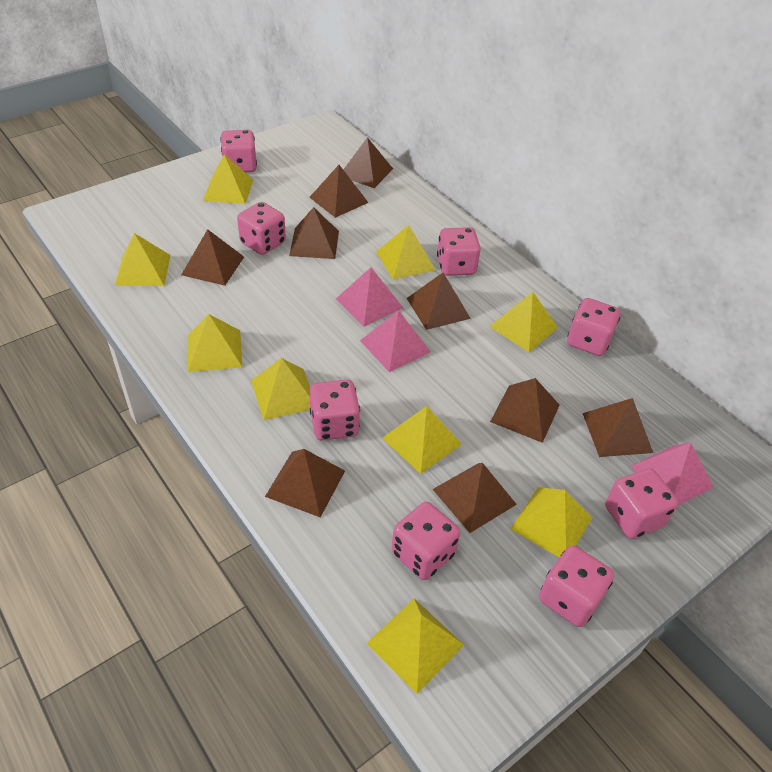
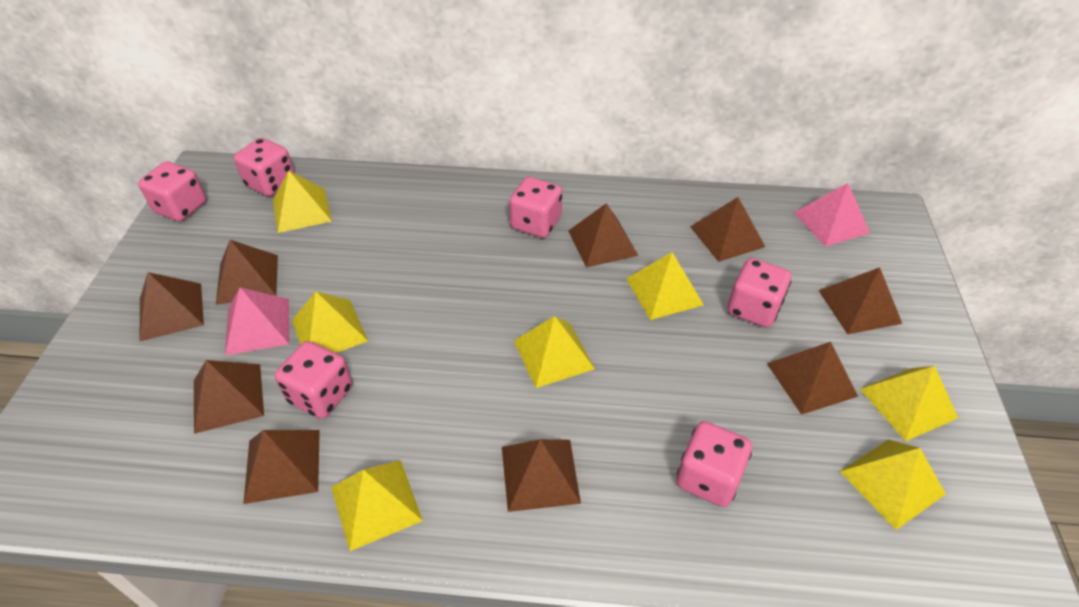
pink dice: 8 -> 6
pink pyramid: 3 -> 2
yellow pyramid: 9 -> 7

